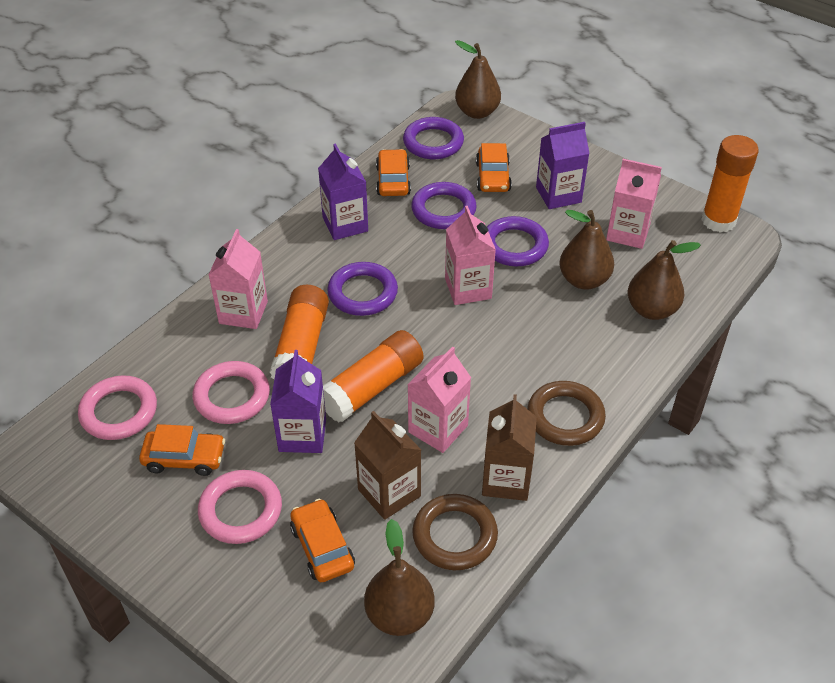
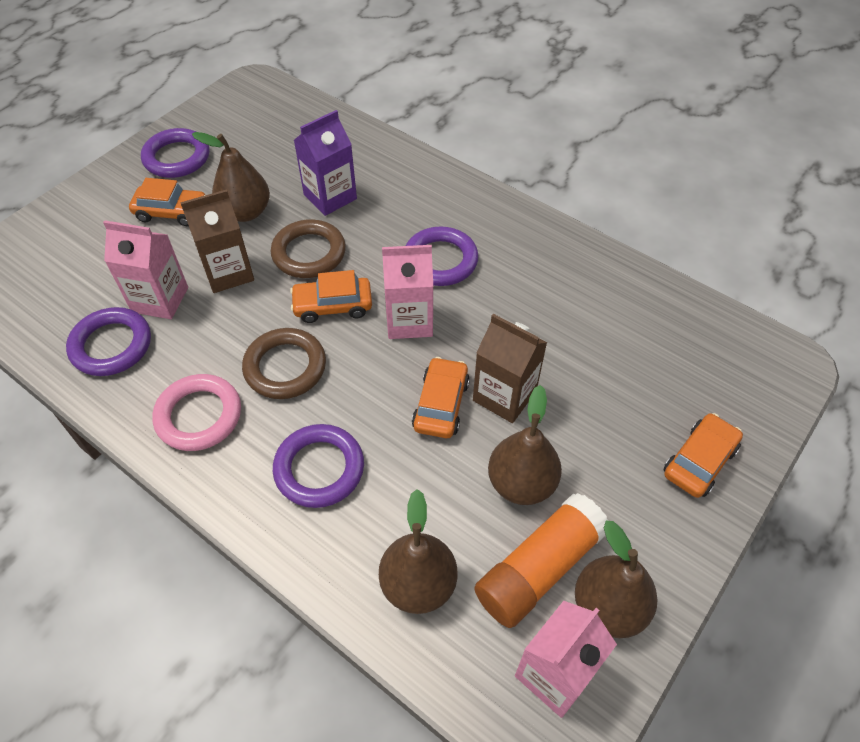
orange glue stick: 3 -> 1
pink carton: 4 -> 3
pink ring: 3 -> 1
purple carton: 3 -> 1

